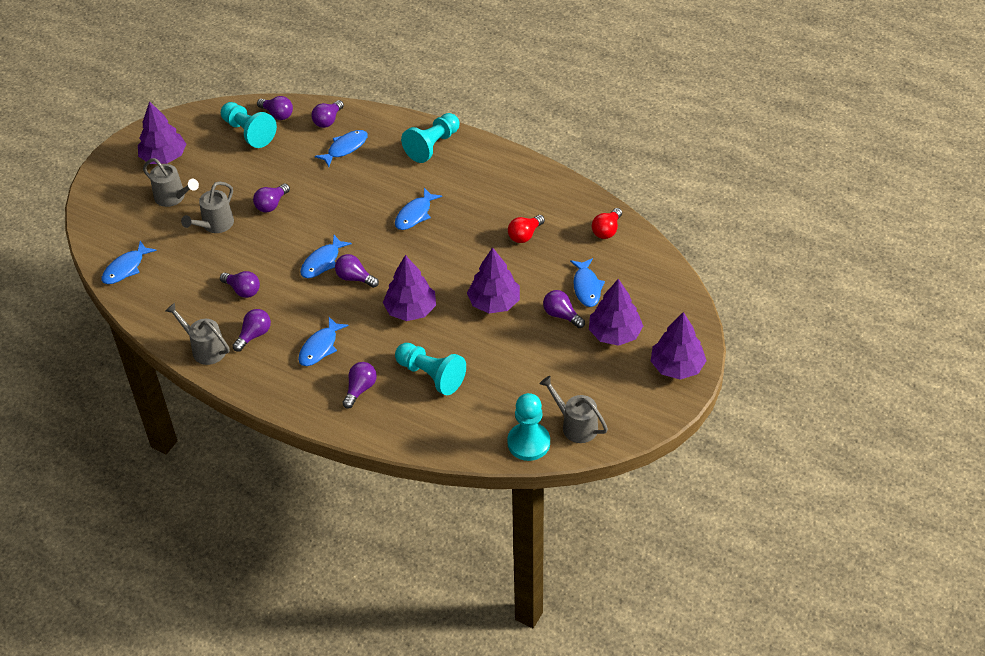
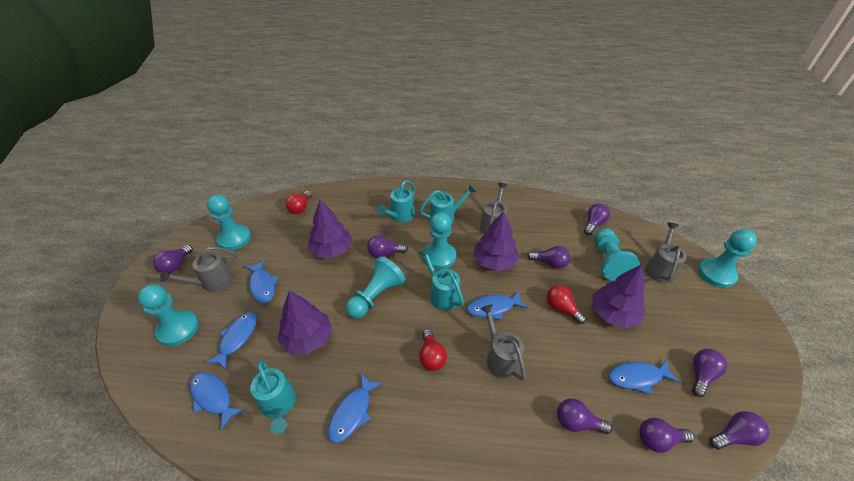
purple tree: 5 -> 4
red light bulb: 2 -> 3
turquoise pawn: 4 -> 6
turquoise watering can: 0 -> 4

